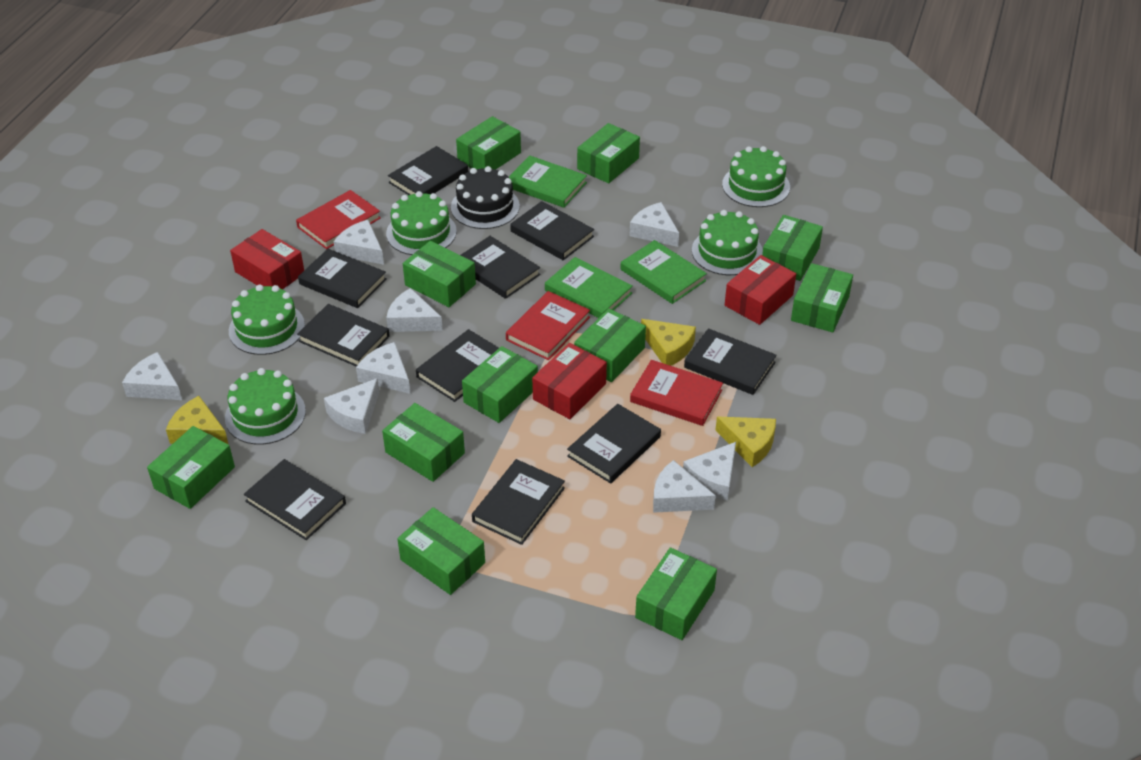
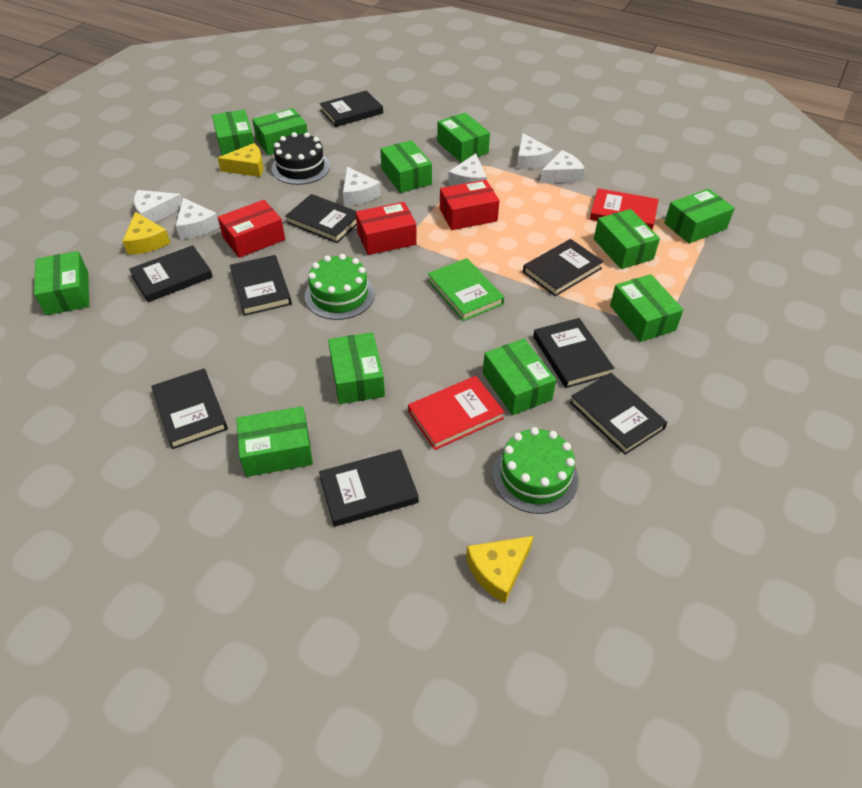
black book: 10 -> 9
green book: 3 -> 1
green cake: 5 -> 2
red book: 3 -> 2
white cheese: 8 -> 6

